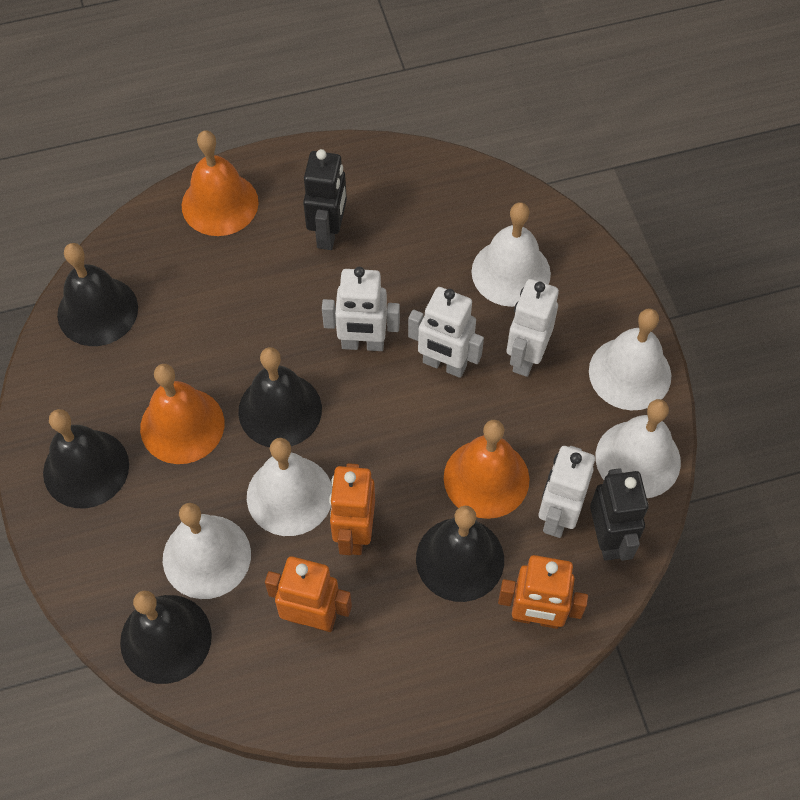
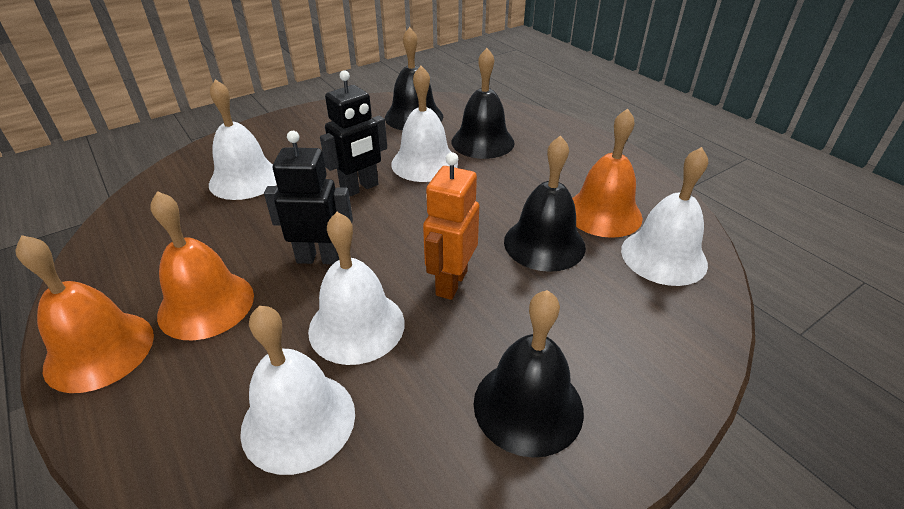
black bell: 5 -> 4
orange robot: 3 -> 1
white robot: 4 -> 0

